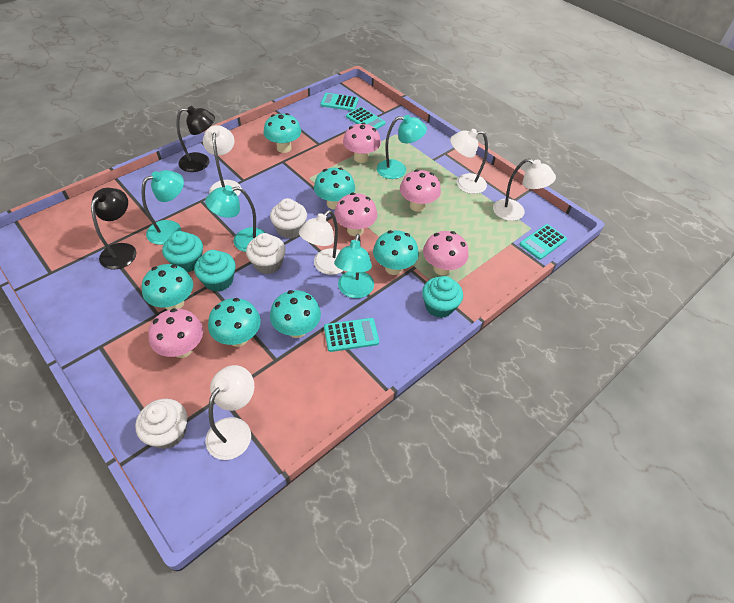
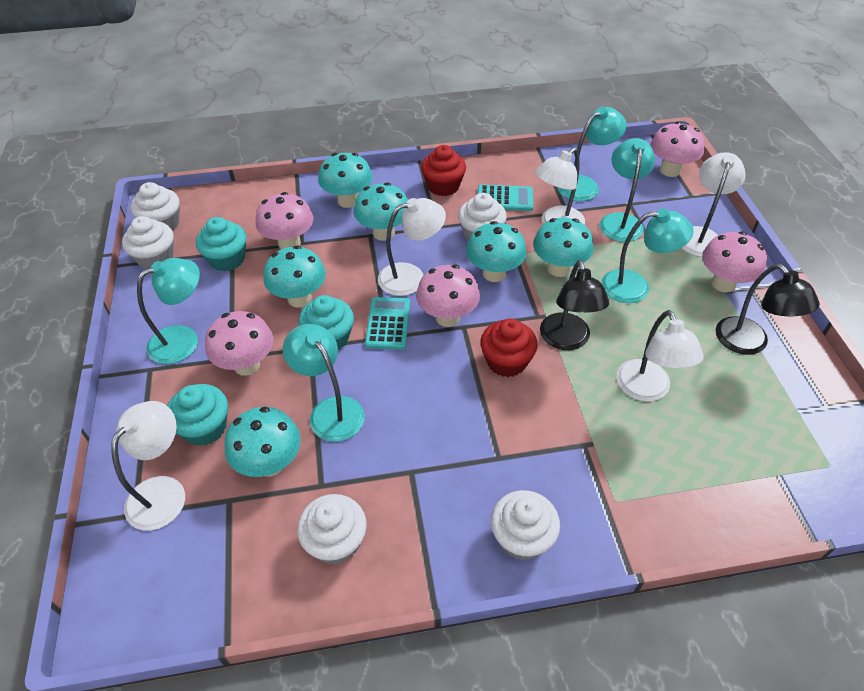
red cupcake: 0 -> 2
turquoise calculator: 4 -> 2
turquoise lamp: 4 -> 5
white cupcake: 3 -> 5

